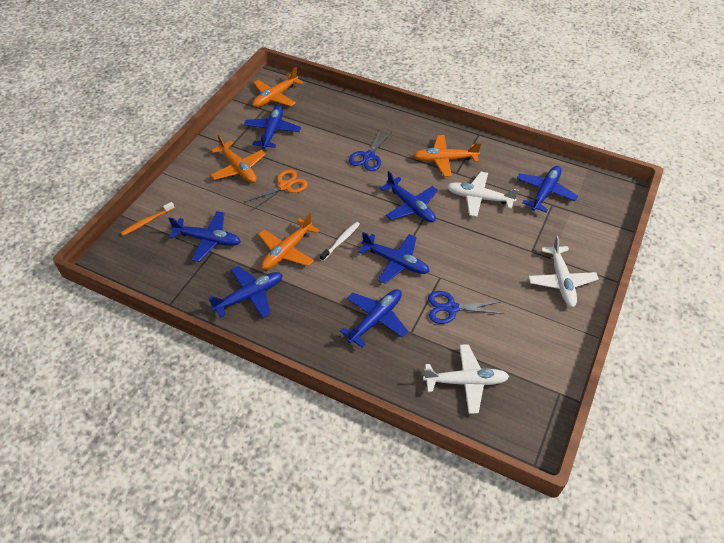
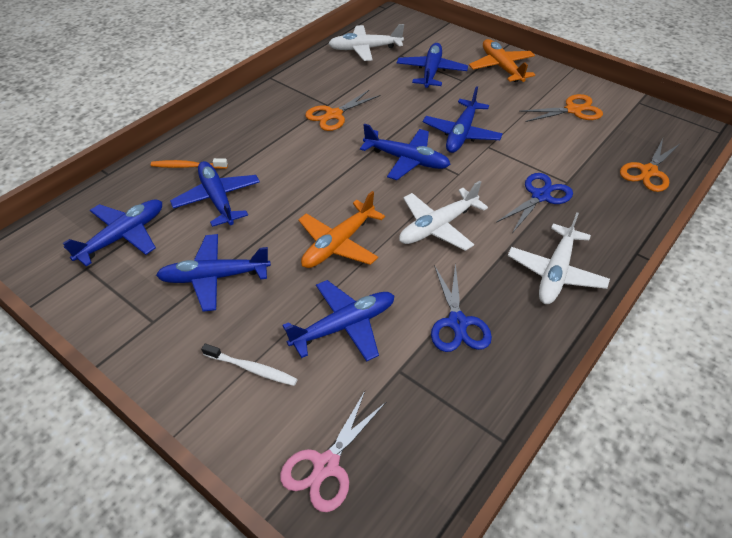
orange plane: 4 -> 2
orange scissors: 1 -> 3
pink scissors: 0 -> 1

